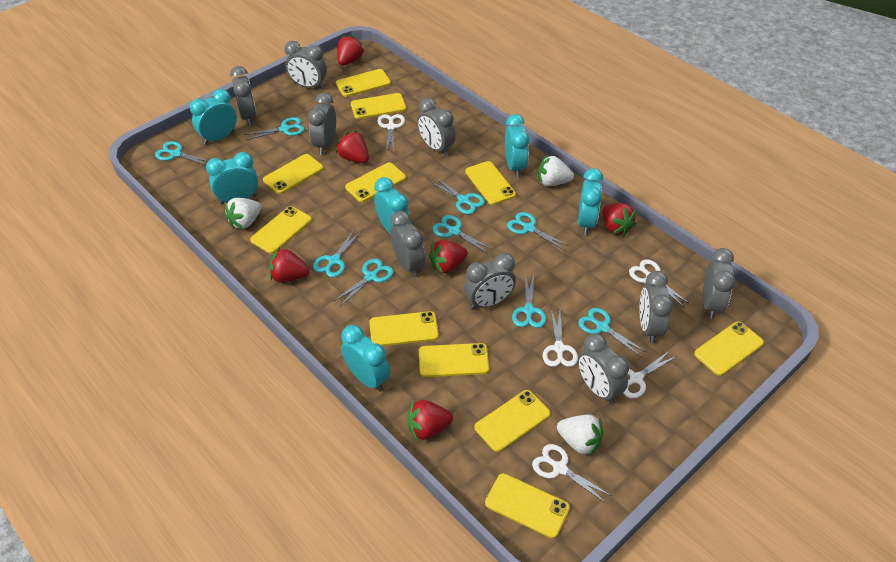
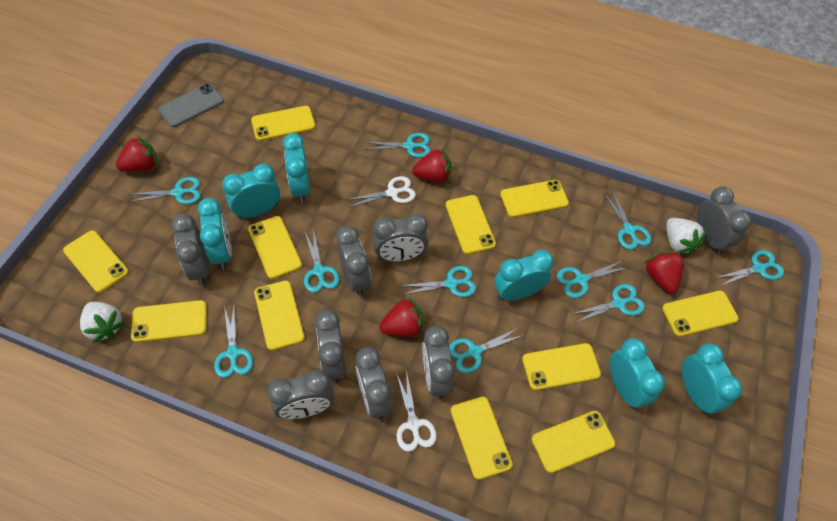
grey clock: 9 -> 8
grey phone: 0 -> 1
red strawberry: 6 -> 4
turquoise scissors: 9 -> 10
white scissors: 5 -> 2
white strawberry: 3 -> 2

